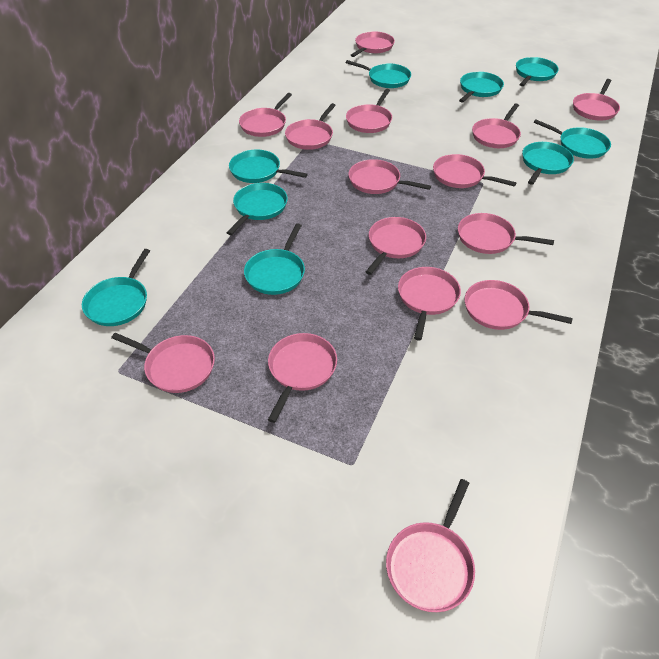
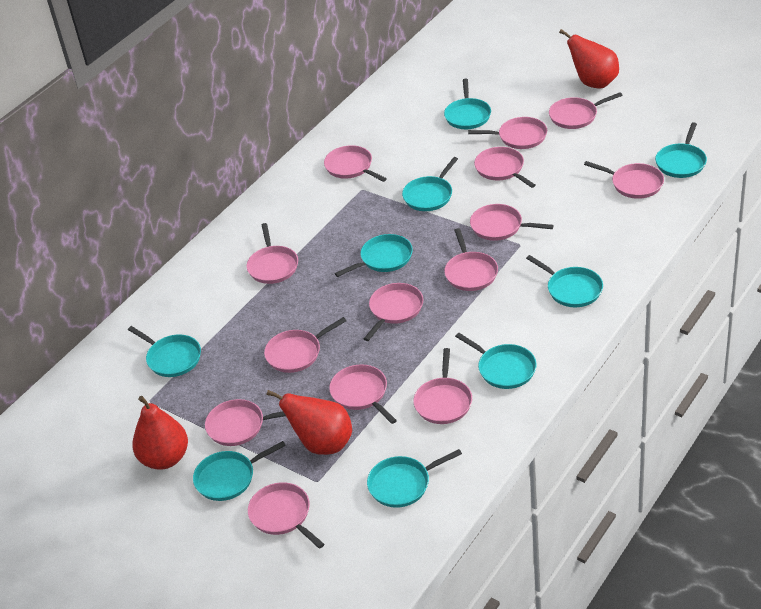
pink pan: 15 -> 14
red pear: 0 -> 3

